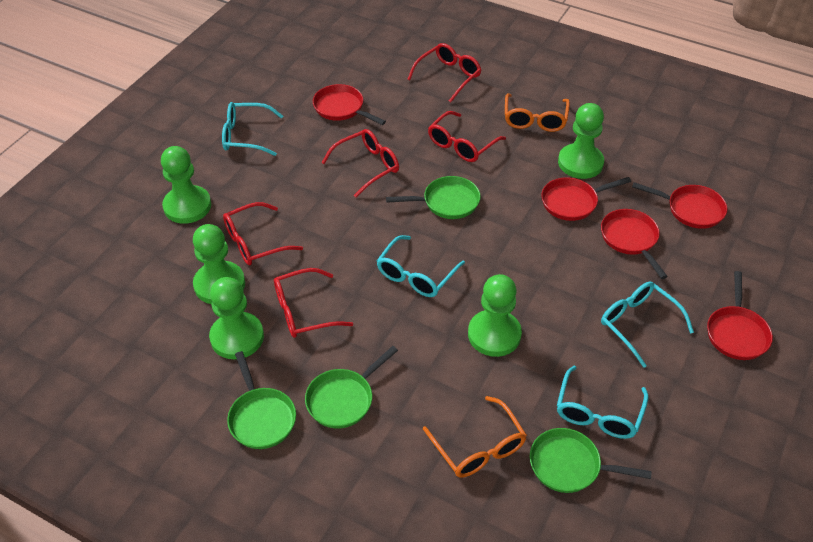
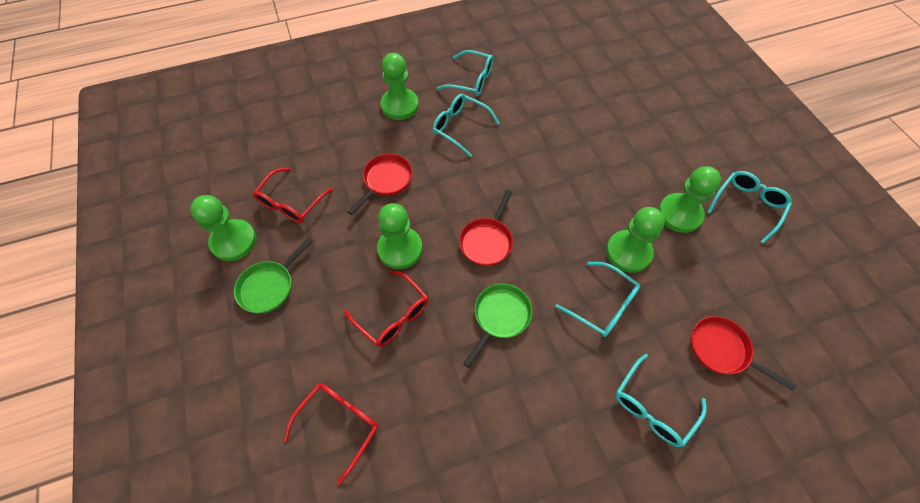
green pan: 4 -> 2
orange glasses: 2 -> 0
red glasses: 5 -> 3
red pan: 5 -> 3
turquoise glasses: 4 -> 5

